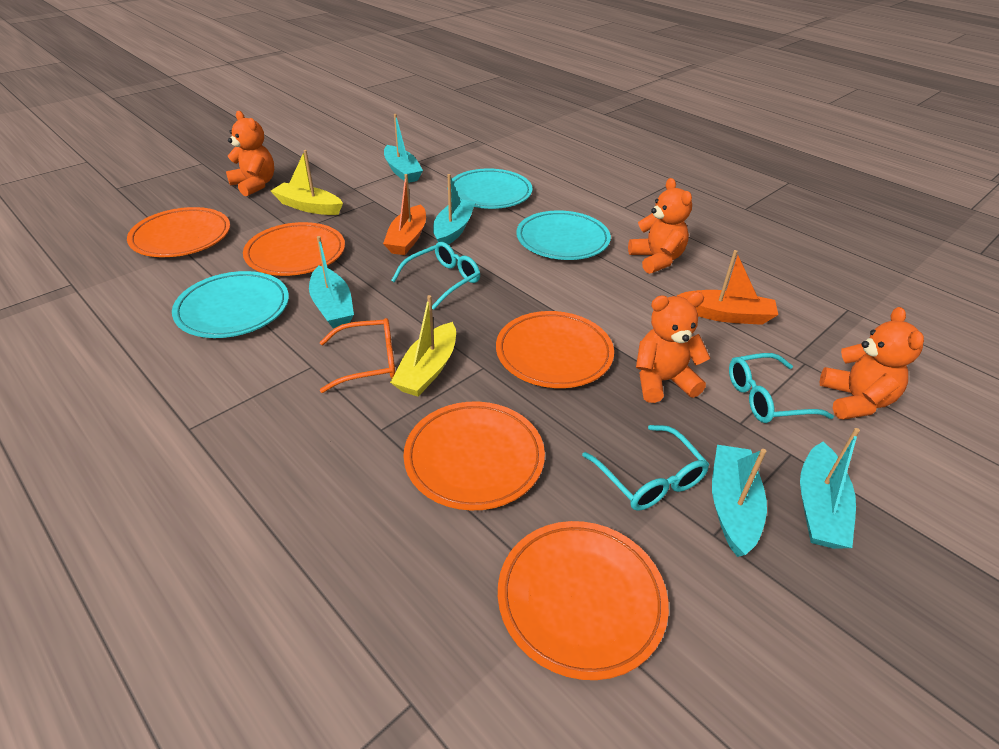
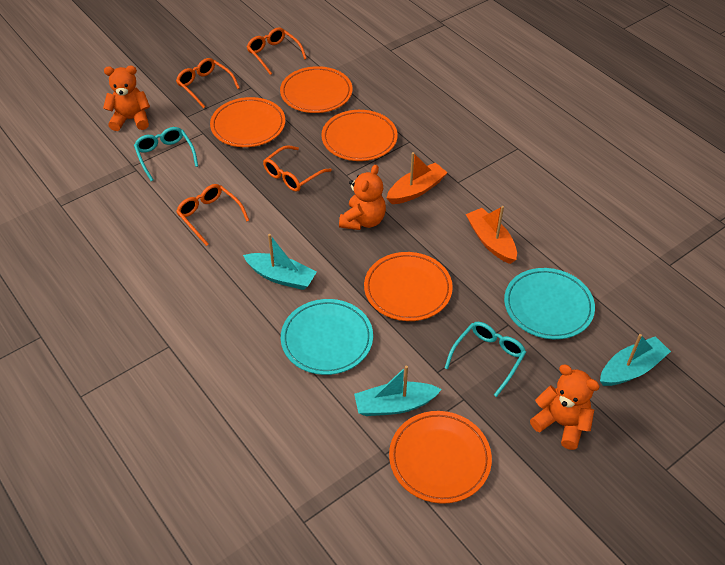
orange glasses: 1 -> 4
orange teddy bear: 4 -> 3
turquoise boat: 5 -> 3
turquoise glasses: 3 -> 2
turquoise plate: 3 -> 2
yellow boat: 2 -> 0

